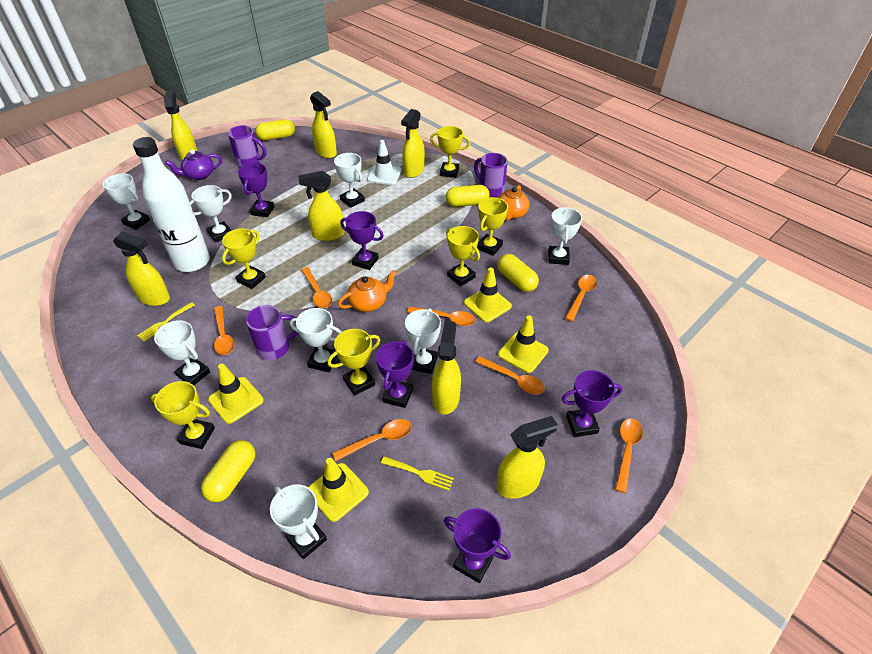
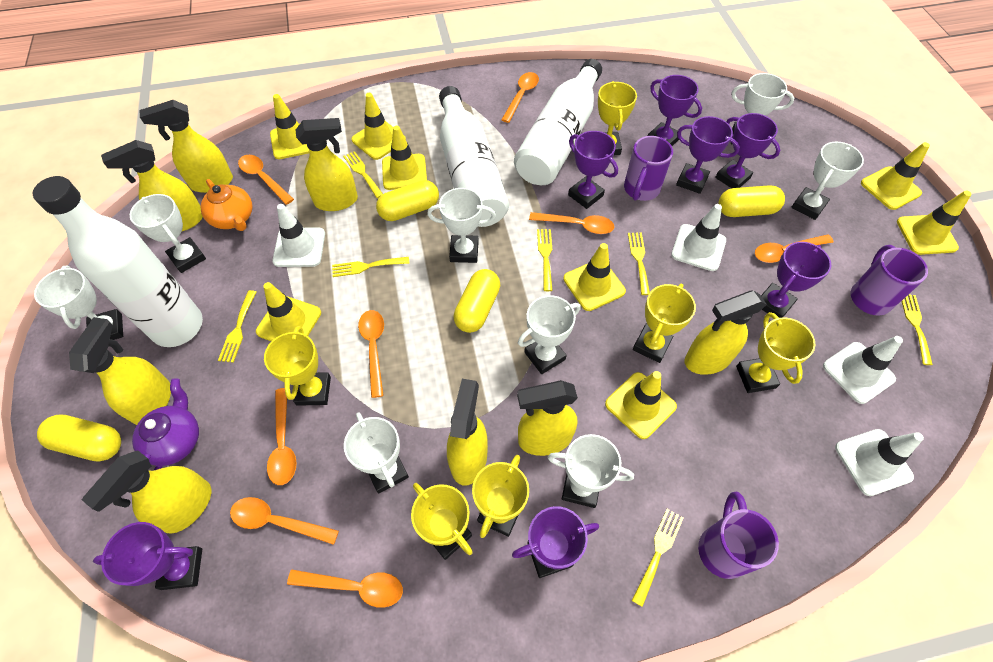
orange spoon: 7 -> 8
orange teapot: 2 -> 1
purple trophy: 5 -> 7
white bottle: 1 -> 3
white traffic cone: 1 -> 4
yellow fork: 2 -> 7
yellow spray bottle: 7 -> 8
yellow traffic cone: 4 -> 8

